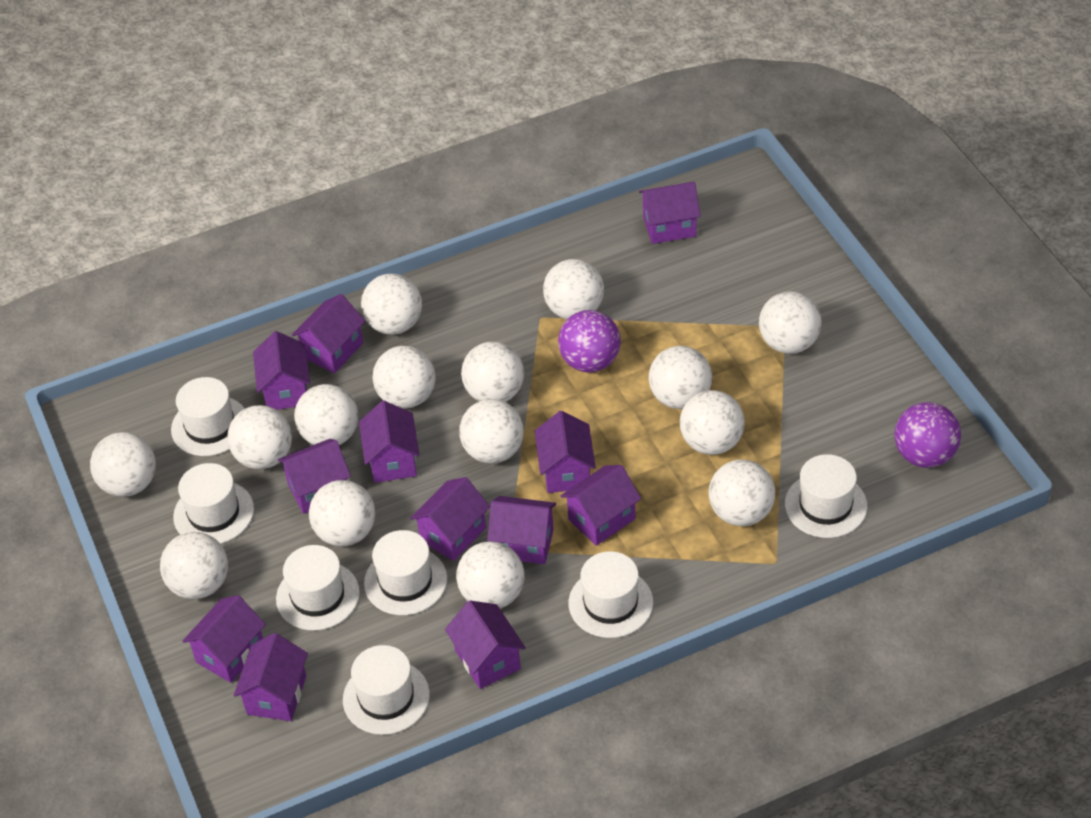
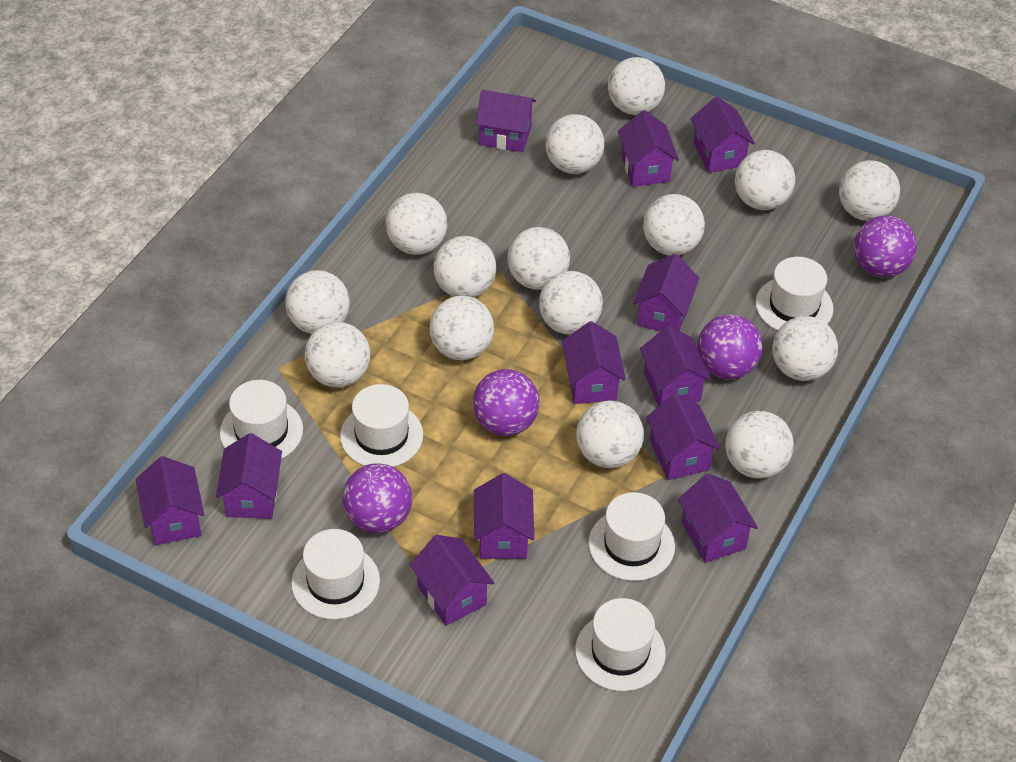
purple ball: 2 -> 4
white hat: 7 -> 6

